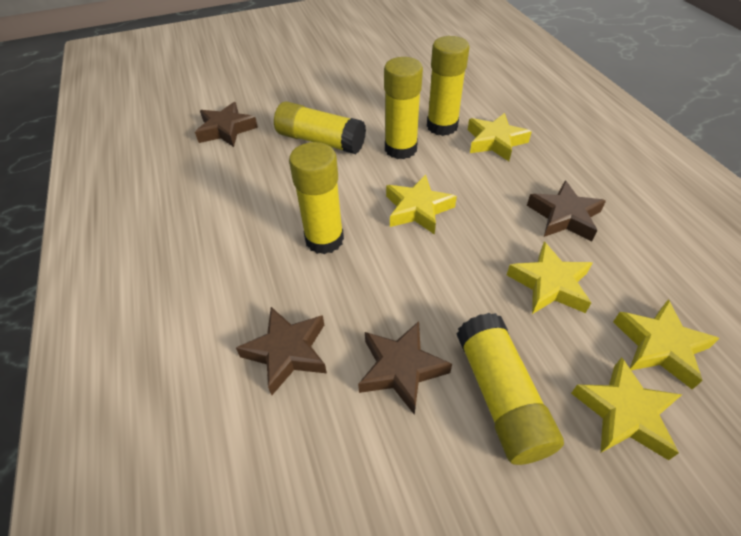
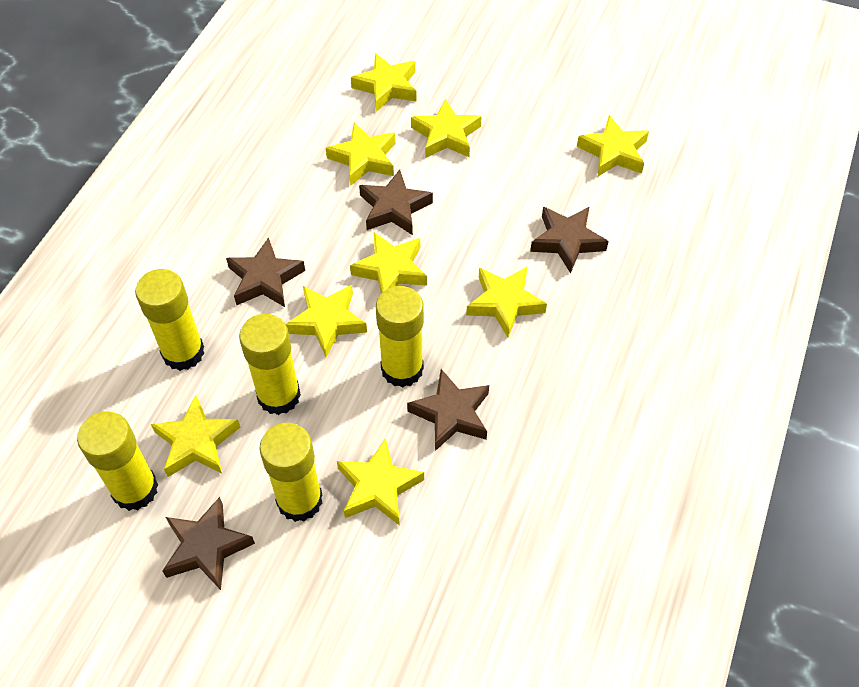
brown star: 4 -> 5
yellow star: 5 -> 9

